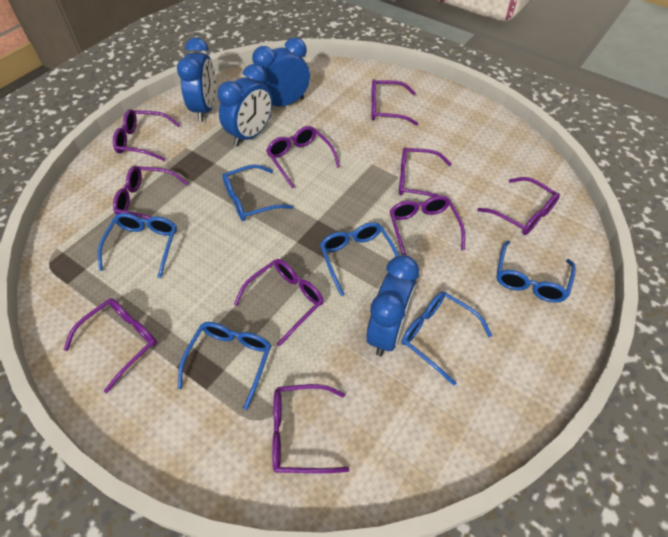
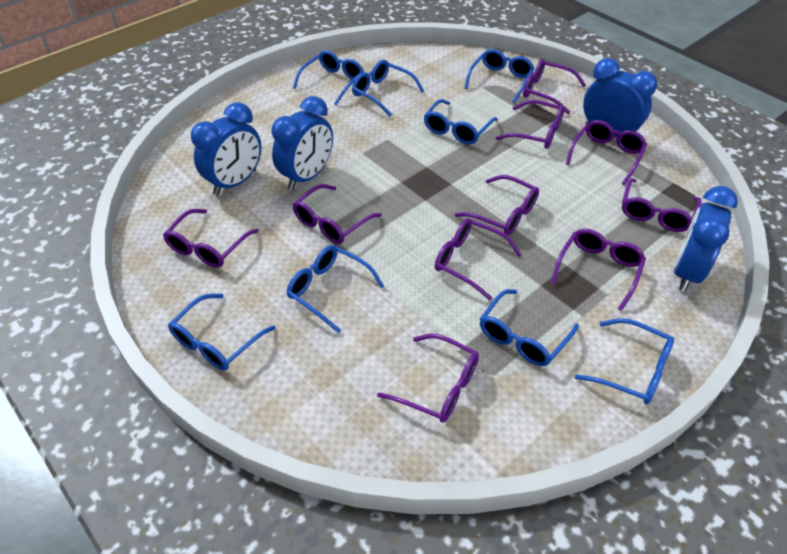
blue glasses: 6 -> 8

